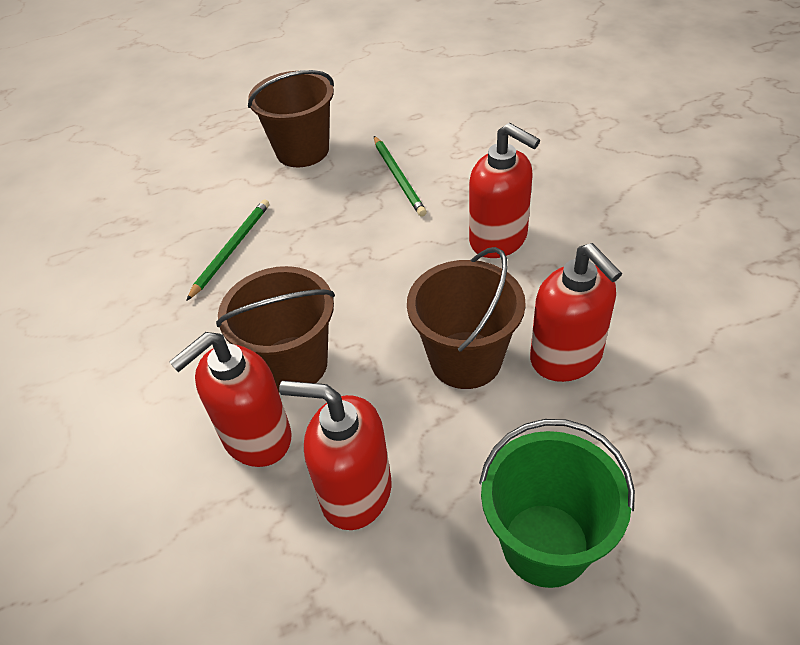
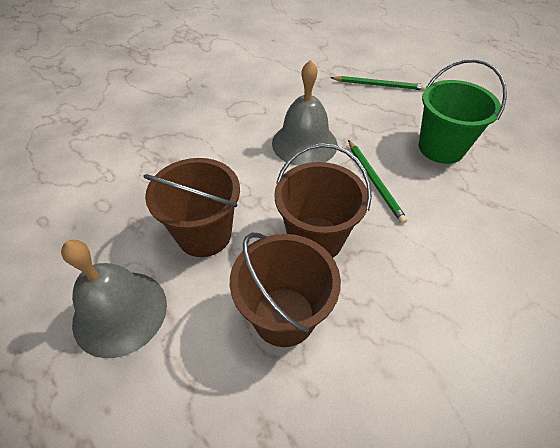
grey bell: 0 -> 2
red soap dispenser: 4 -> 0

